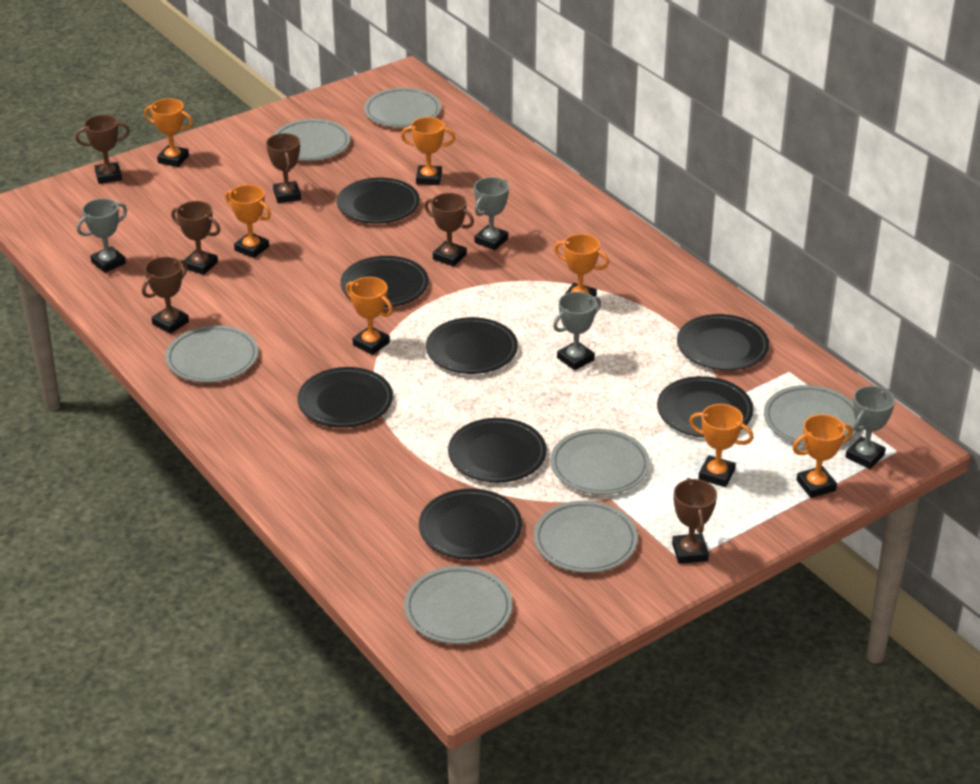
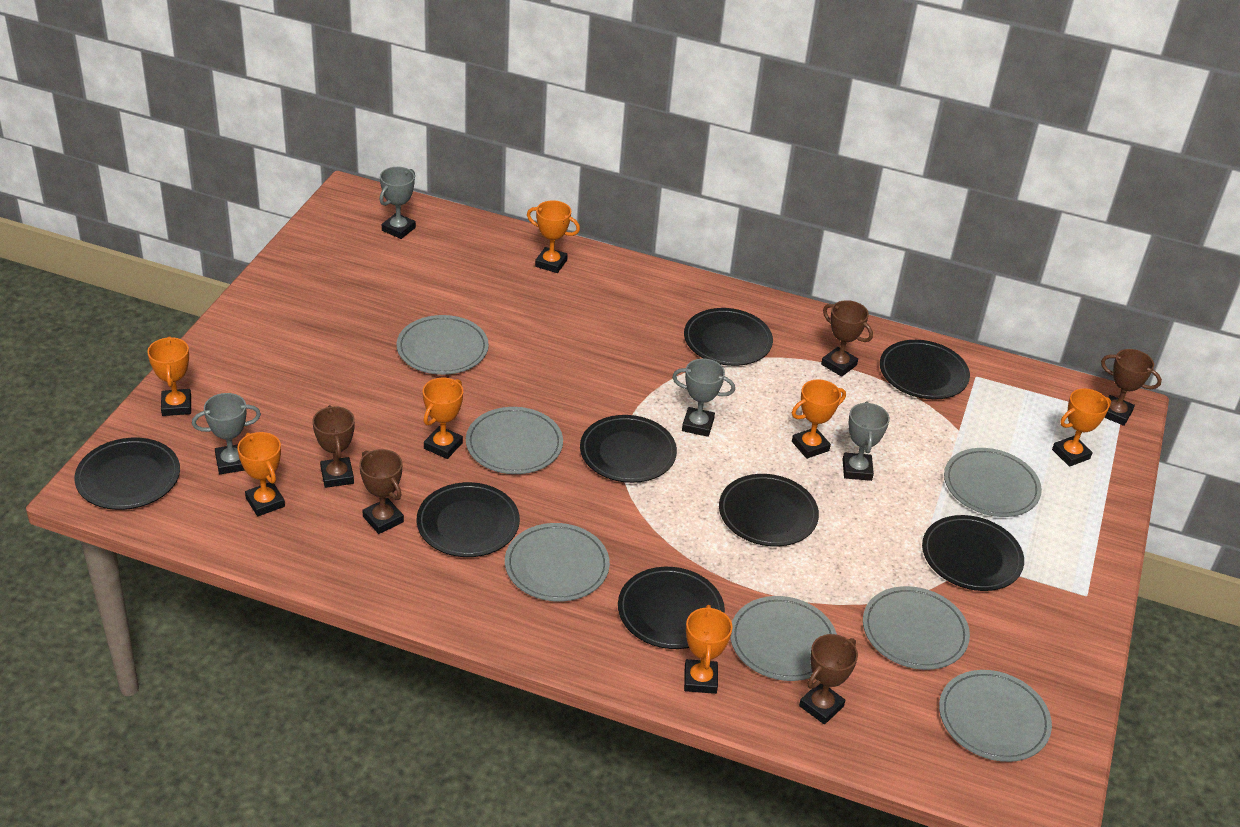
brown trophy: 6 -> 5

